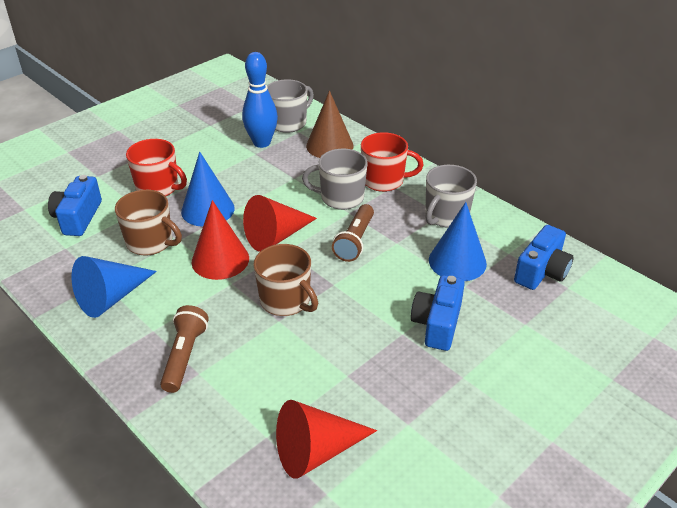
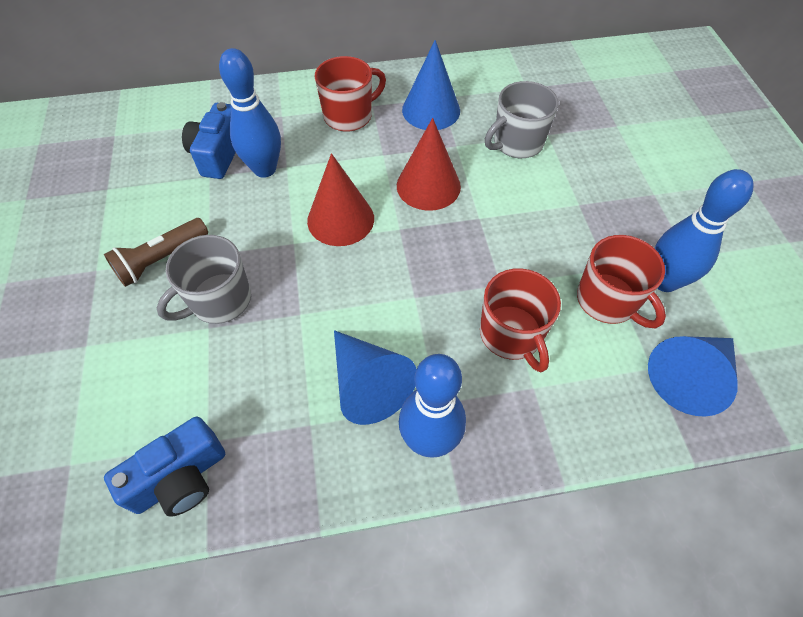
blue bowling pin: 1 -> 3
blue camera: 3 -> 2
brown cone: 1 -> 0
brown flashlight: 2 -> 1
brown mug: 2 -> 0
grey mug: 3 -> 2
red cone: 3 -> 2
red mug: 2 -> 3

